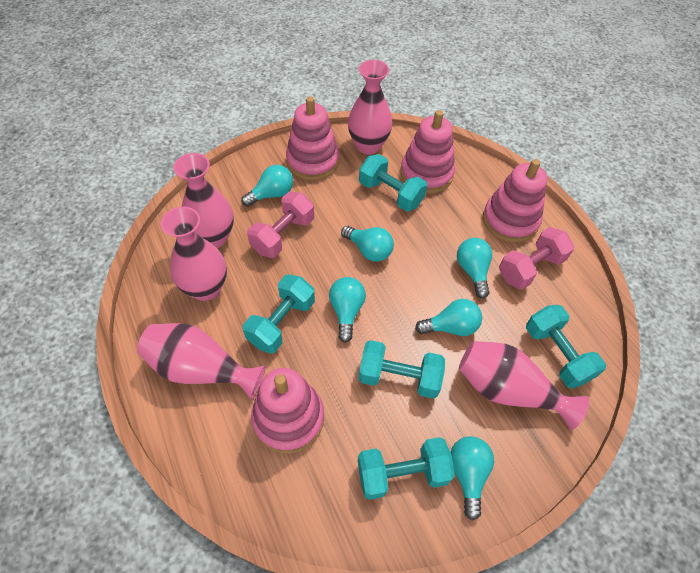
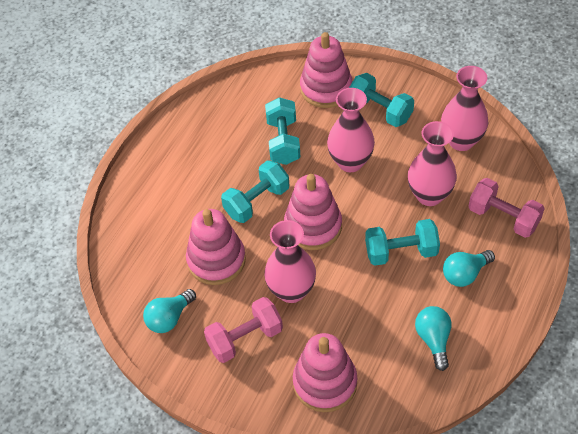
pink vase: 5 -> 4
turquoise dumbbell: 5 -> 4
turquoise light bulb: 6 -> 3

